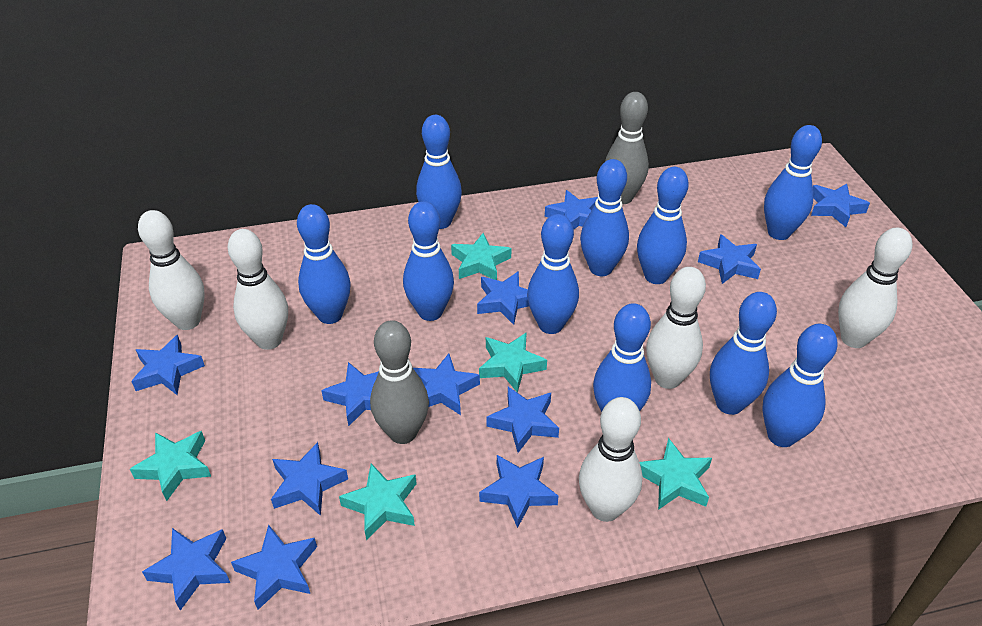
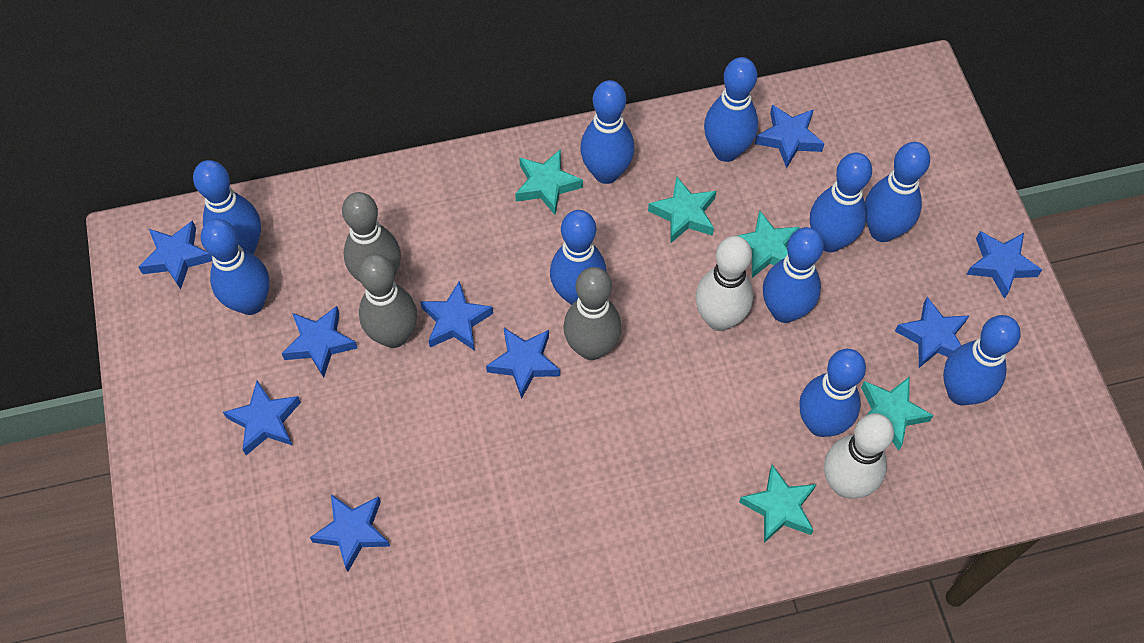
blue star: 12 -> 9
grey bowling pin: 2 -> 3
white bowling pin: 5 -> 2

